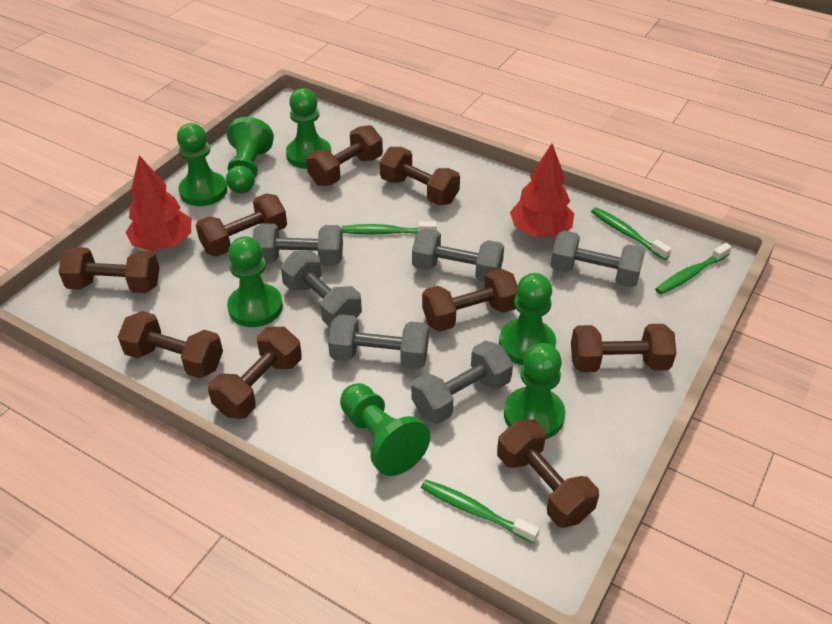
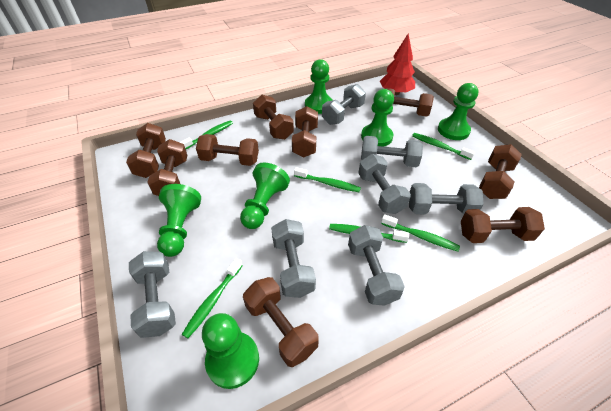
green pawn: 7 -> 6
green toothbrush: 4 -> 6
grey dumbbell: 6 -> 7
red tree: 2 -> 1

